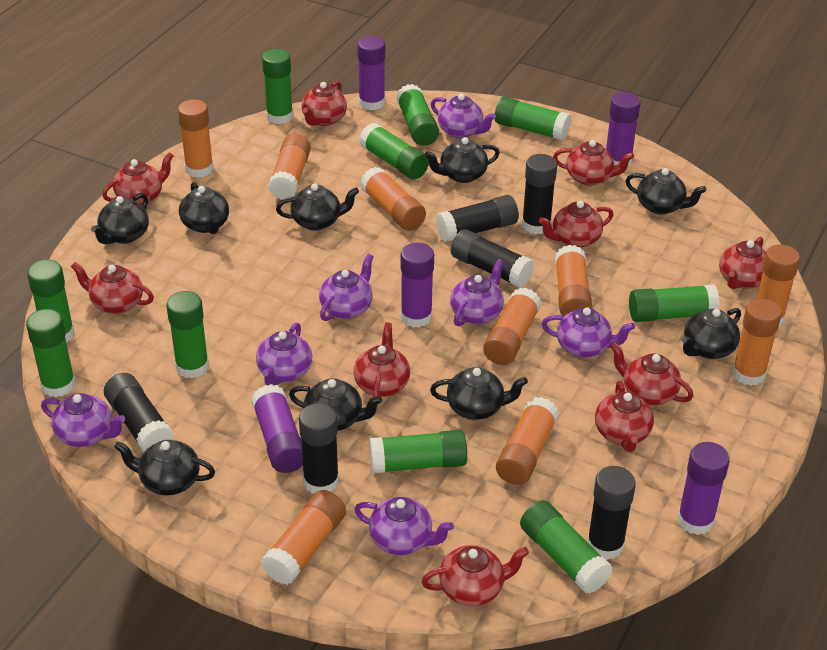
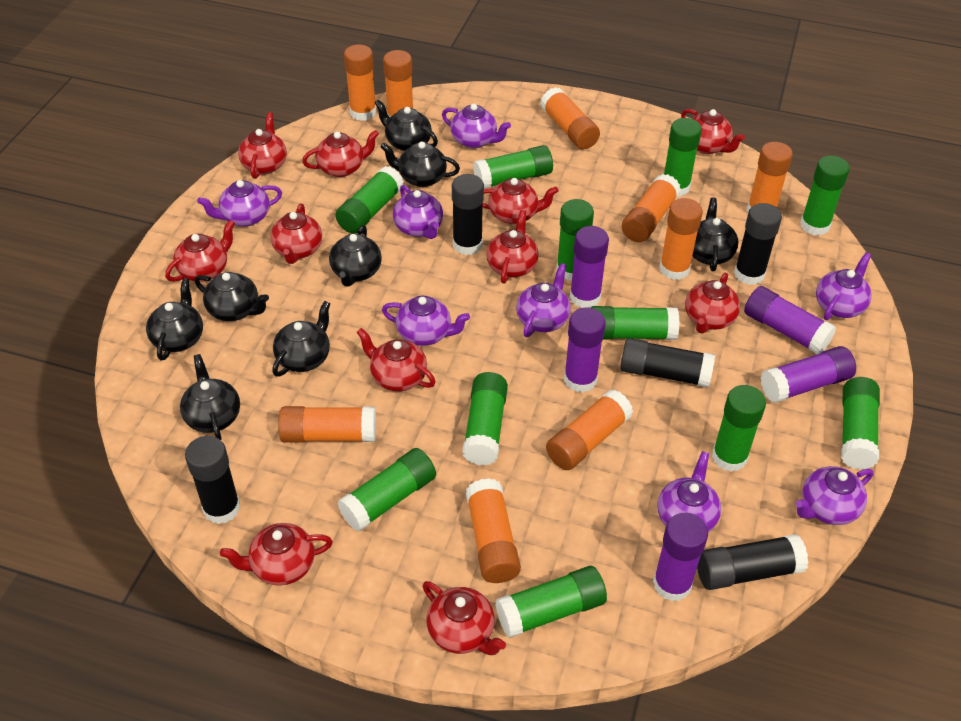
black glue stick: 6 -> 5
black teapot: 9 -> 8
green glue stick: 10 -> 11
purple teapot: 7 -> 8
red teapot: 10 -> 11

